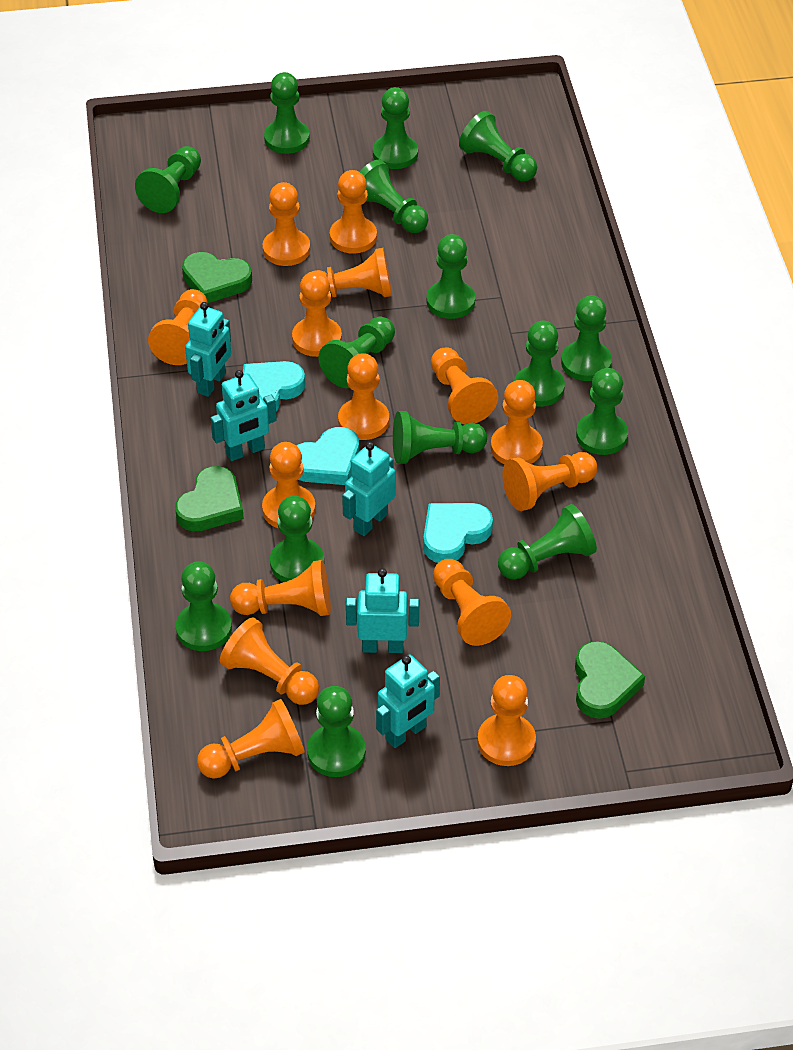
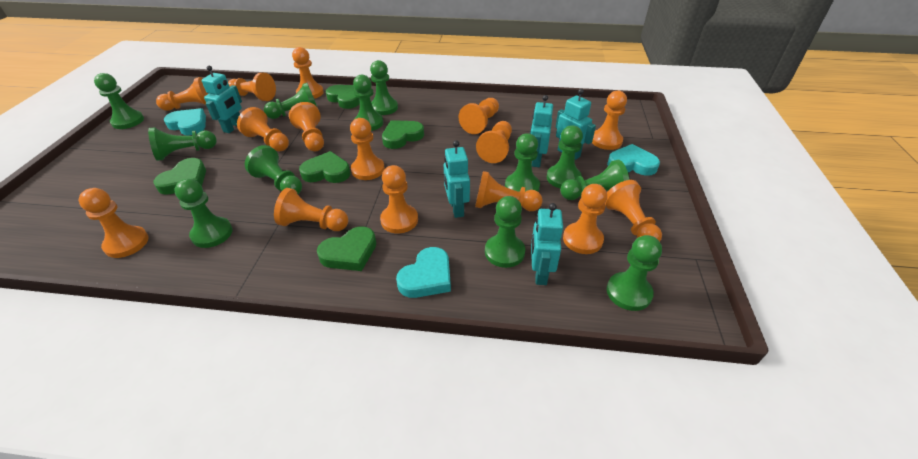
green heart: 3 -> 5
green pawn: 15 -> 12

